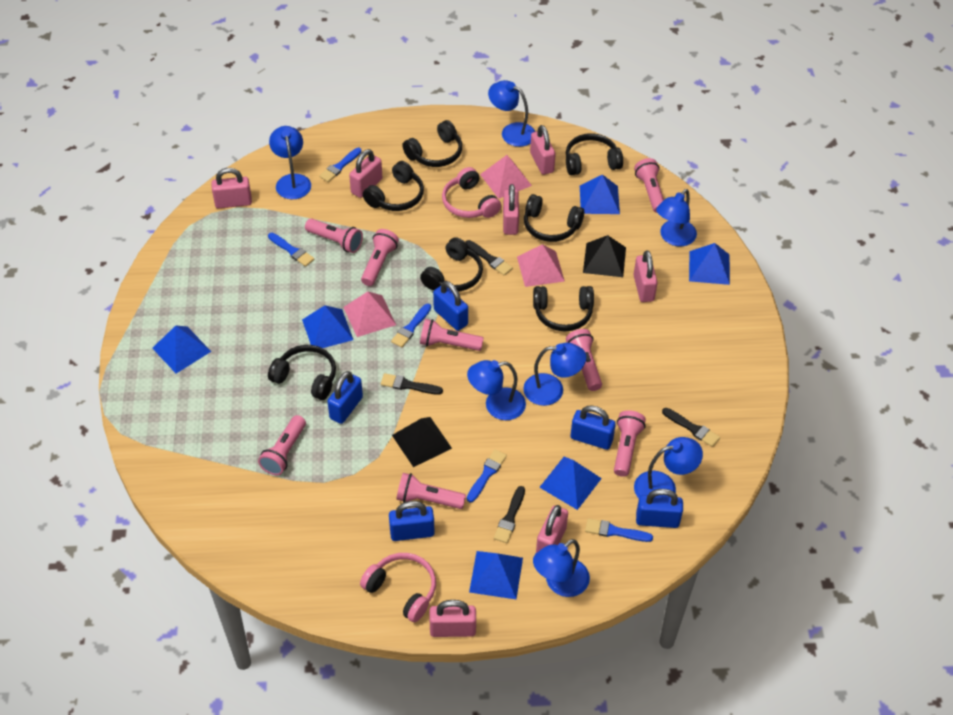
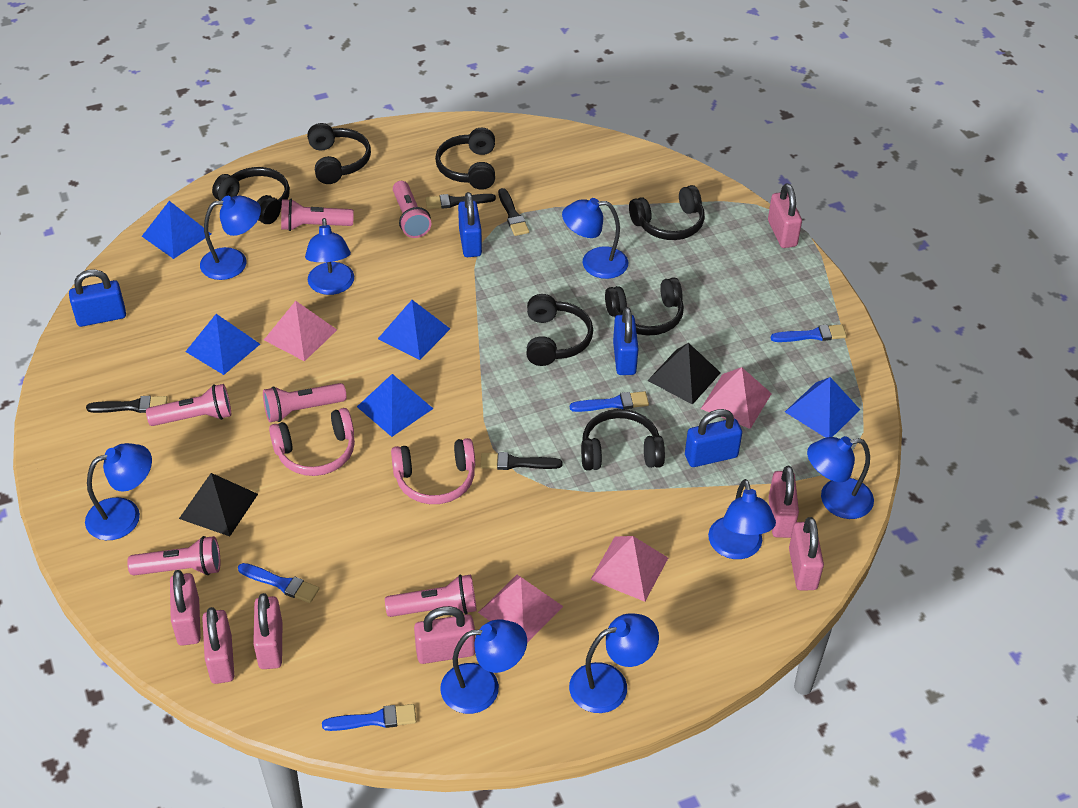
blue brush: 5 -> 4
blue lamp: 7 -> 8
blue padlock: 5 -> 4
blue pyramid: 6 -> 5
pink flashlight: 8 -> 6
pink pyramid: 3 -> 4

